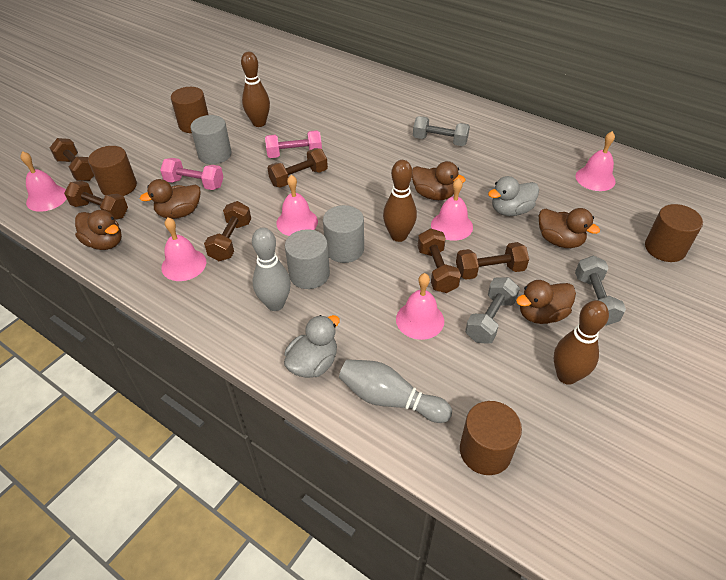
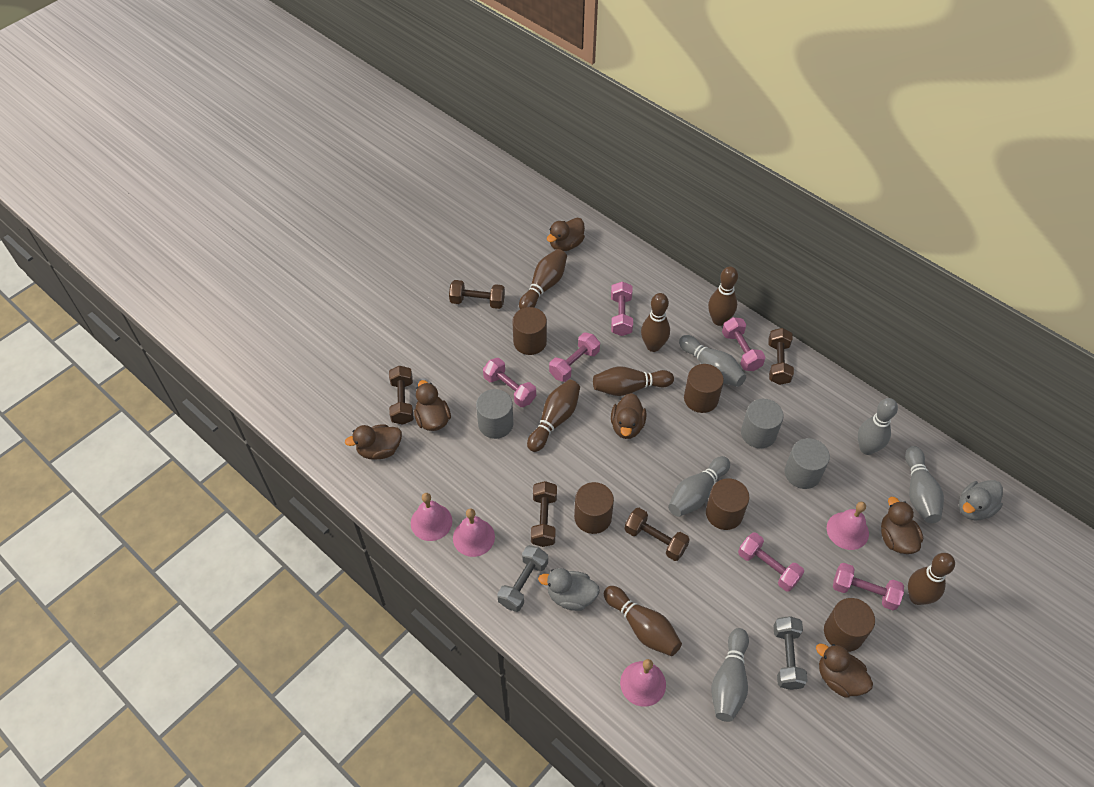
brown bowling pin: 3 -> 7
brown cylinder: 4 -> 5
brown duck: 5 -> 6
brown dumbbell: 6 -> 5
grey bowling pin: 2 -> 5
grey dumbbell: 3 -> 2
pink bell: 6 -> 4
pink dumbbell: 2 -> 6

